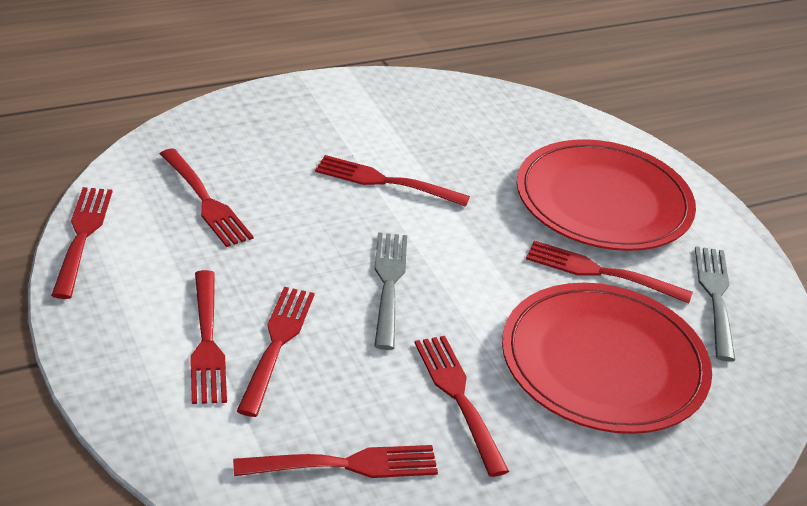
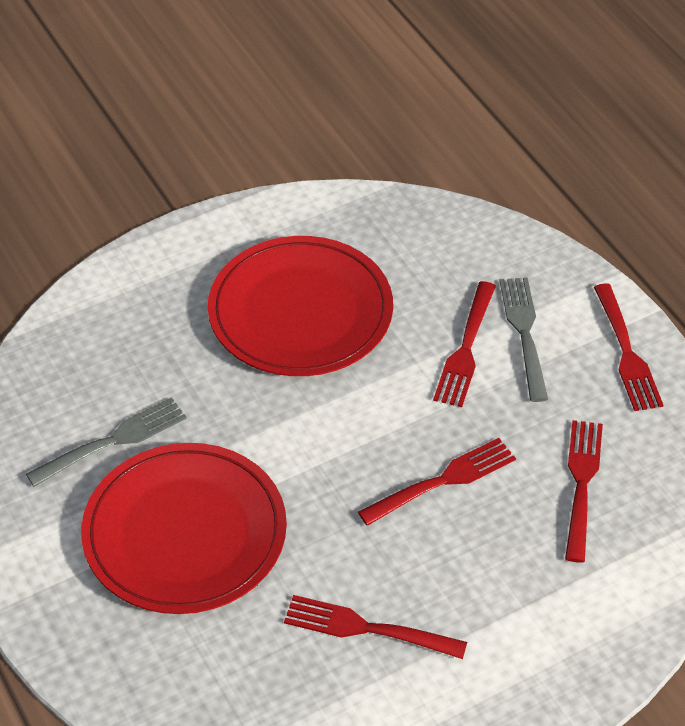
red fork: 8 -> 5

